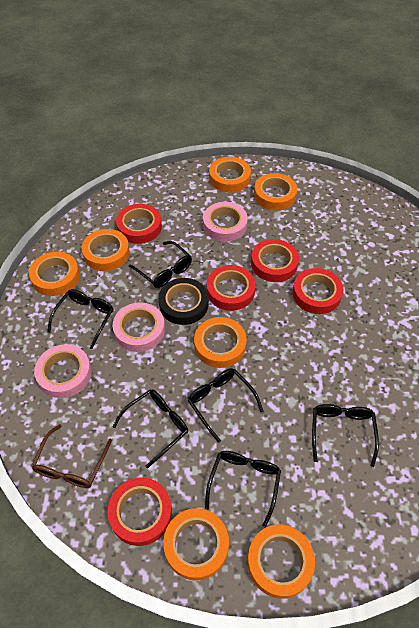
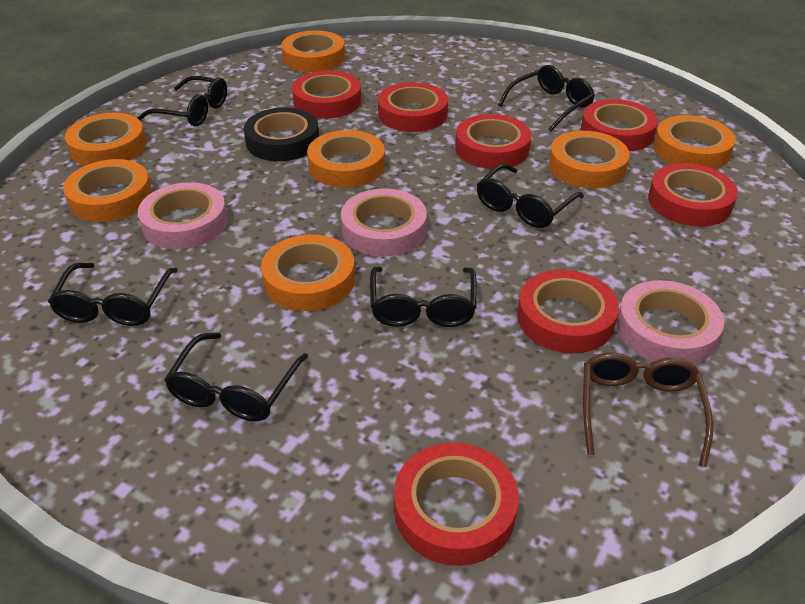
red tape: 5 -> 7

